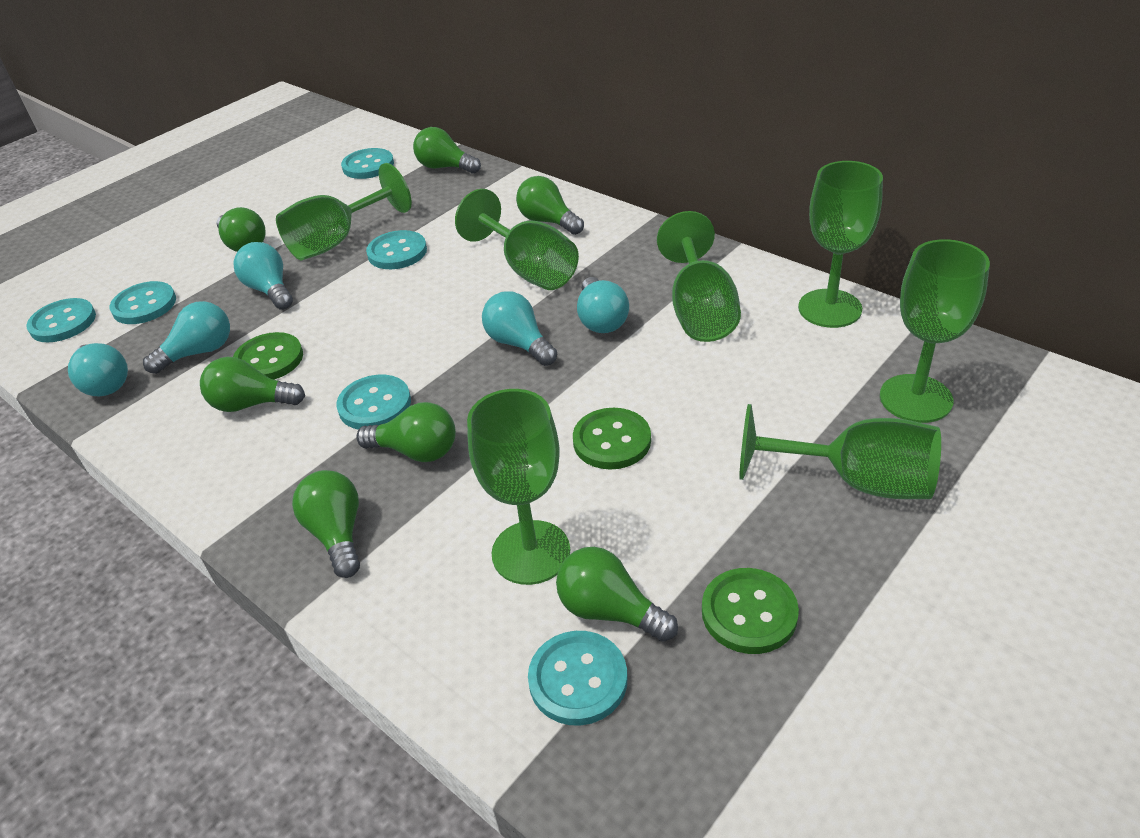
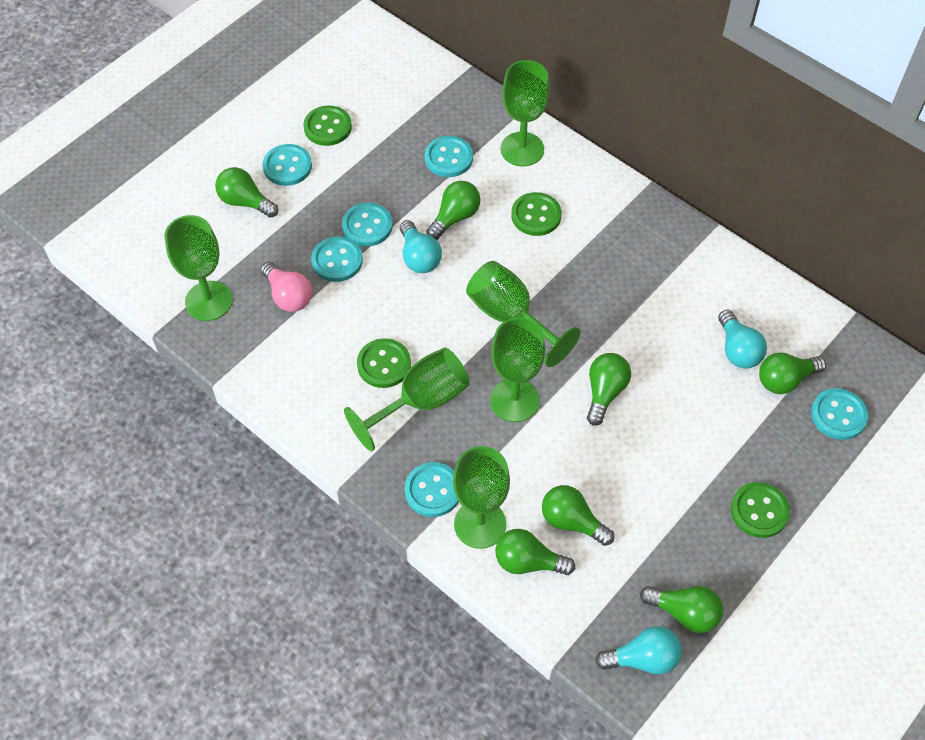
green button: 3 -> 4
green goblet: 7 -> 6
pink light bulb: 0 -> 1
turquoise light bulb: 5 -> 3

